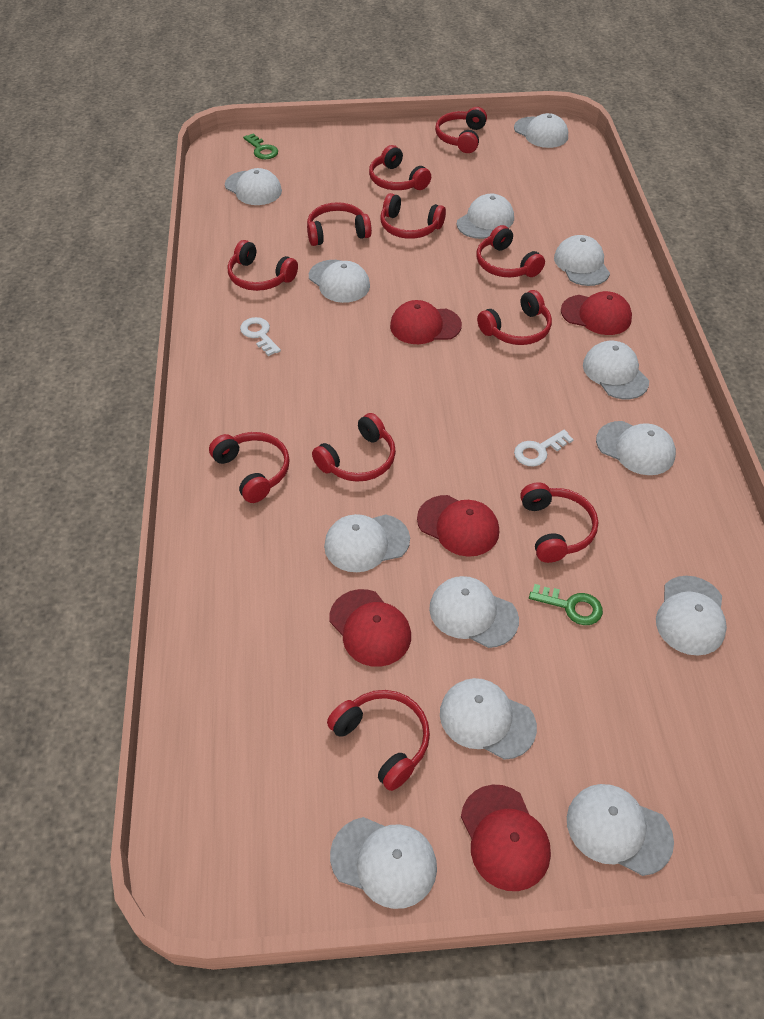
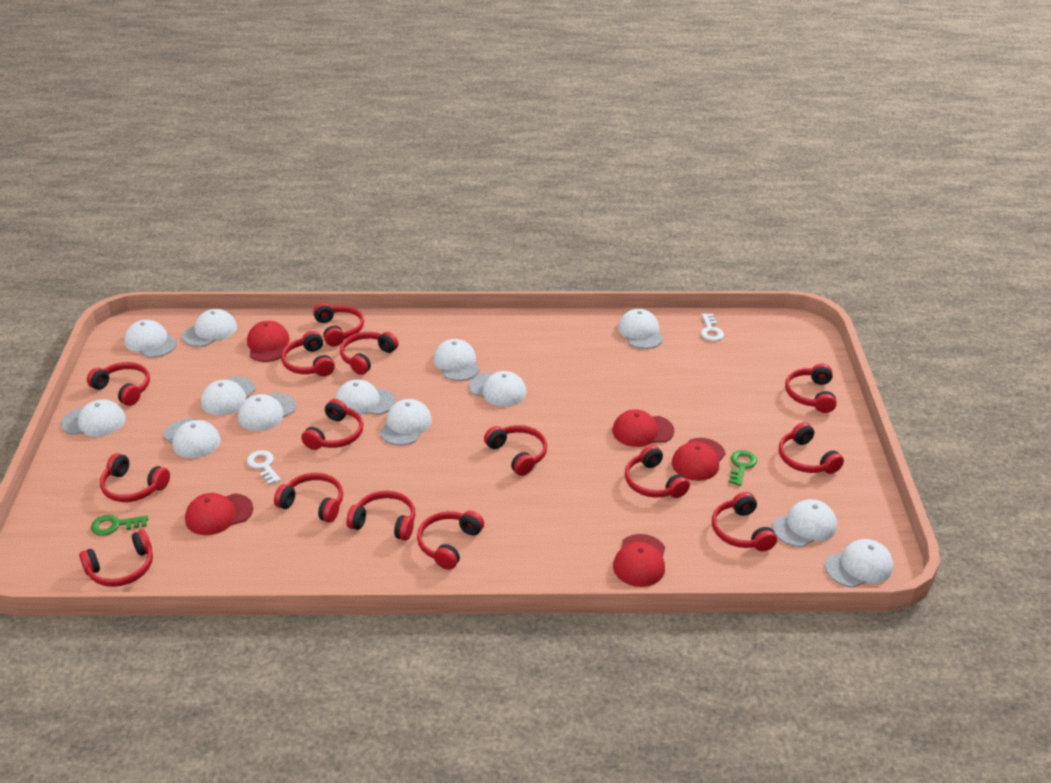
red headphones: 11 -> 15

